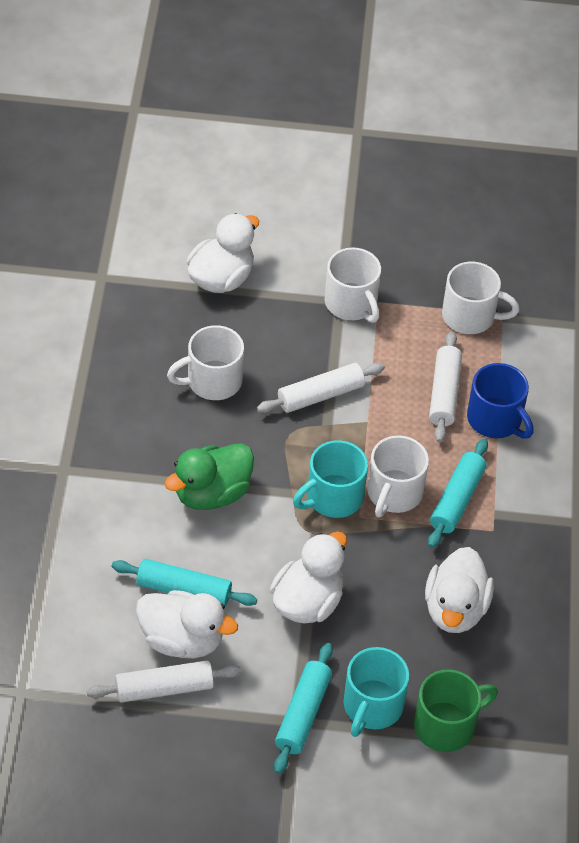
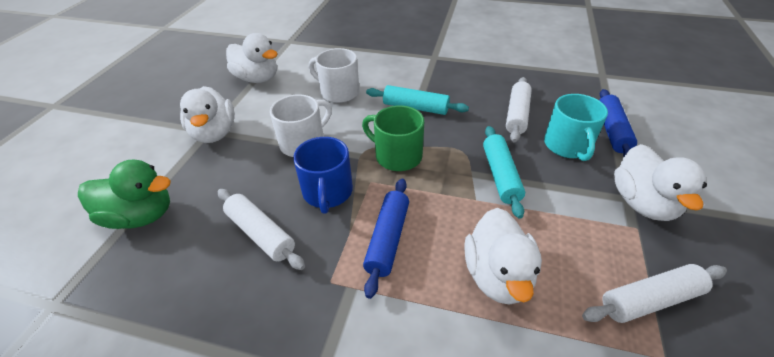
blue rolling pin: 0 -> 2
turquoise mug: 2 -> 1
turquoise rolling pin: 3 -> 2
white mug: 4 -> 2

